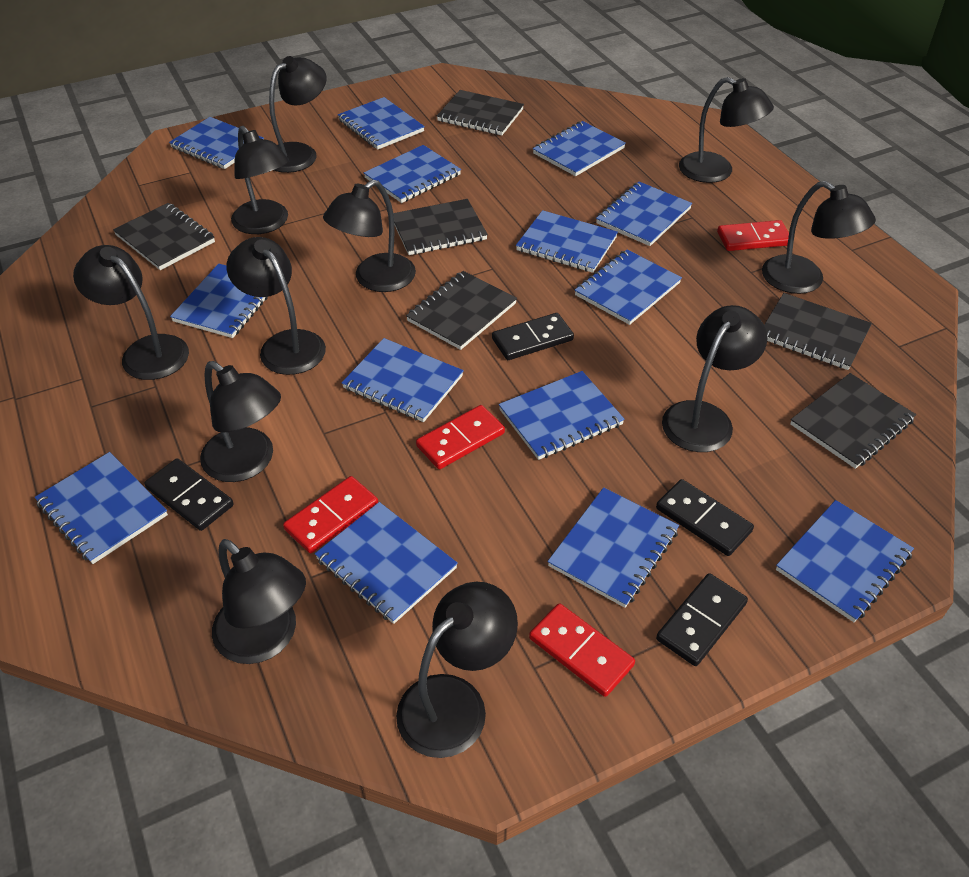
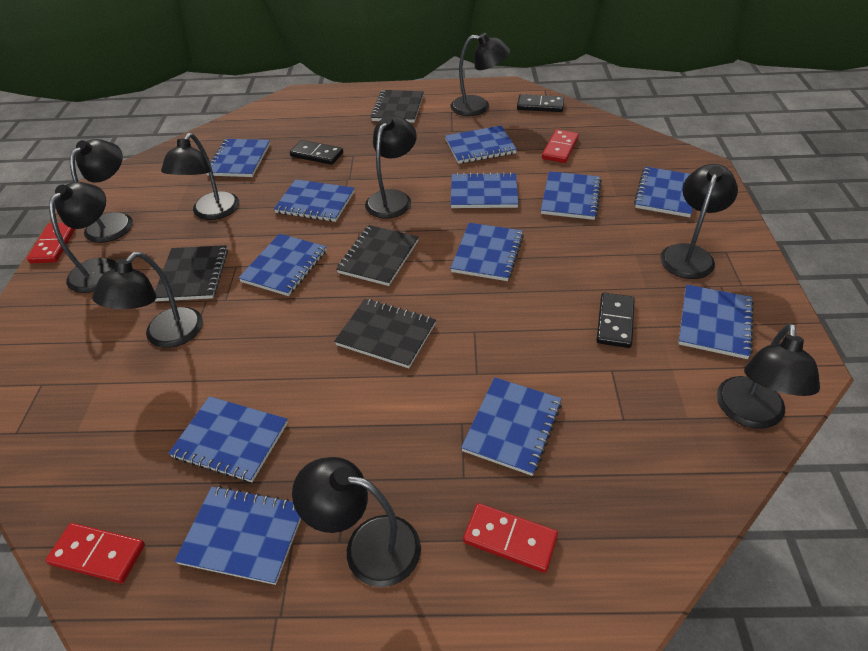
black domino: 4 -> 3
black lamp: 11 -> 9
black notebook: 6 -> 4
blue notebook: 14 -> 12

